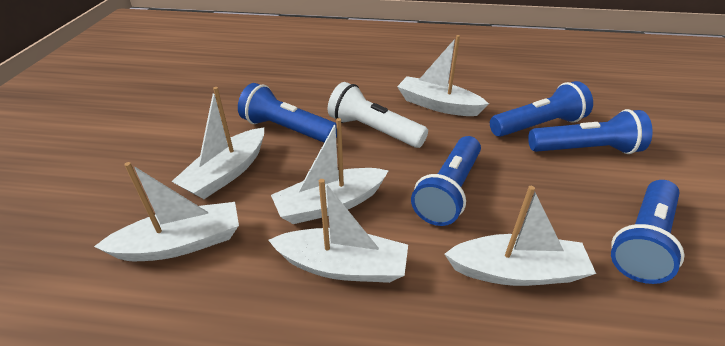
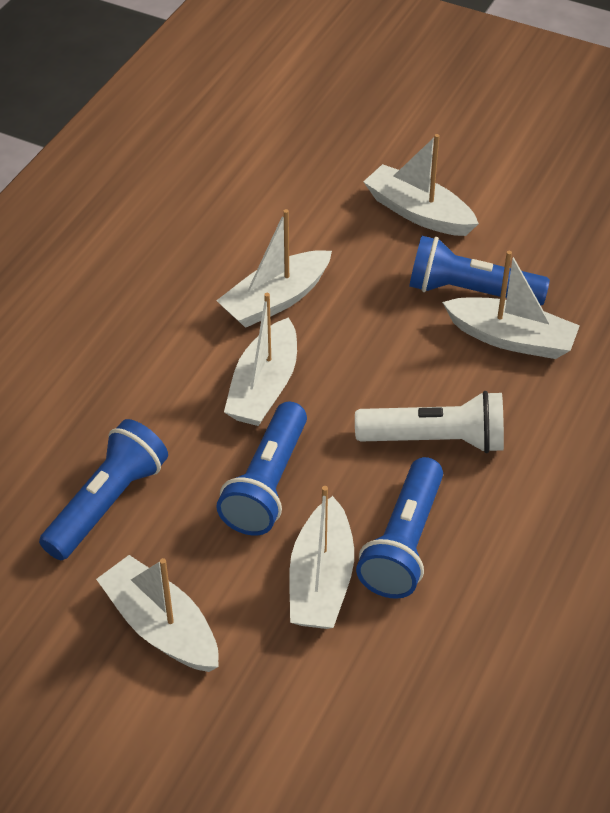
blue flashlight: 5 -> 4

